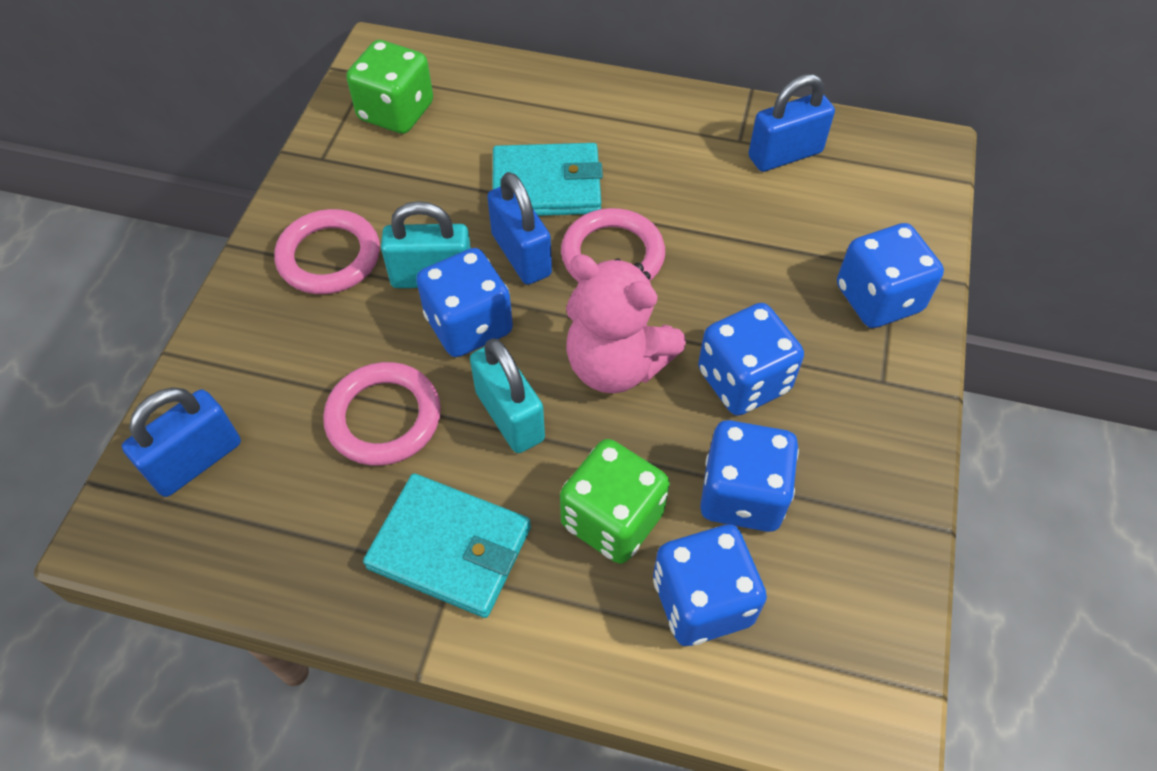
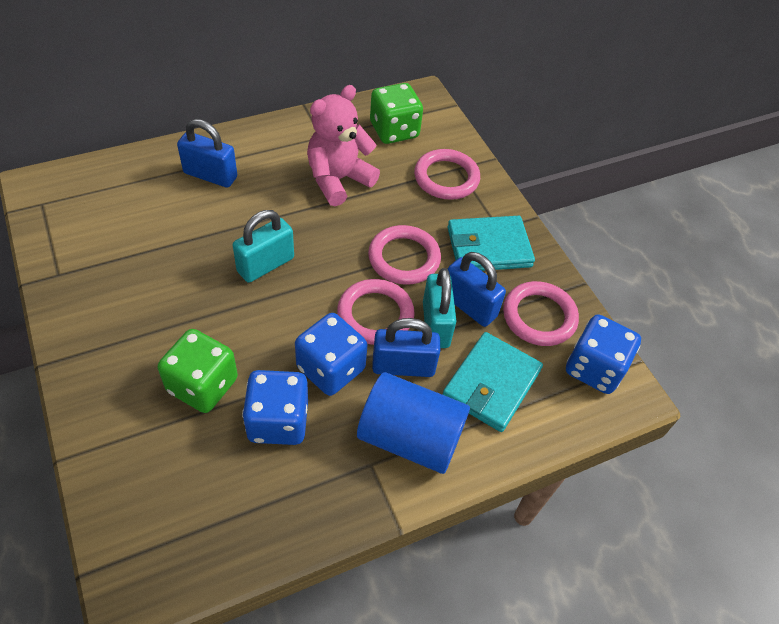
blue cylinder: 0 -> 1
blue dice: 5 -> 3
pink ring: 3 -> 4

